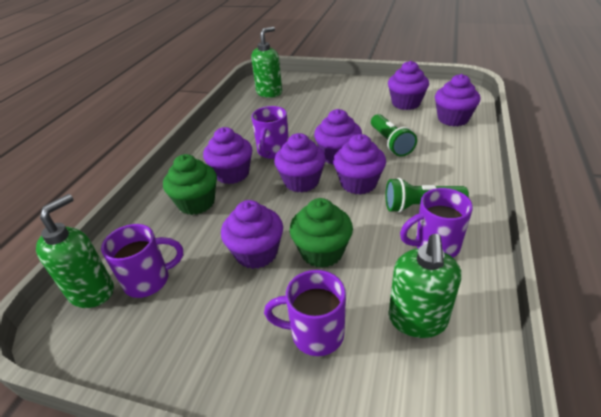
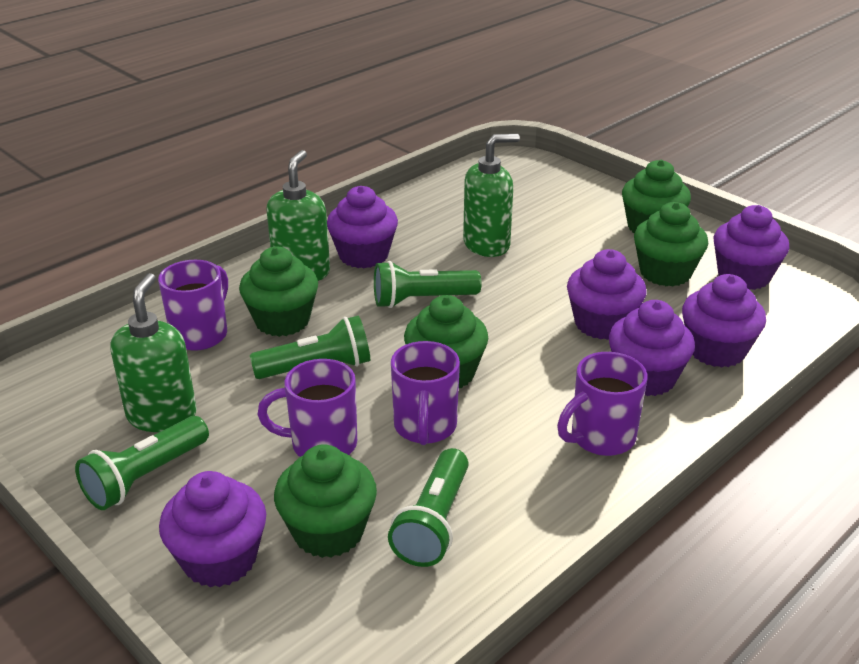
green cupcake: 2 -> 5
green flashlight: 2 -> 4
purple cupcake: 7 -> 6

